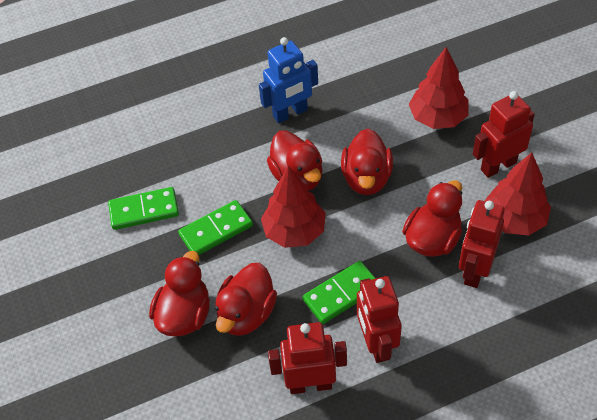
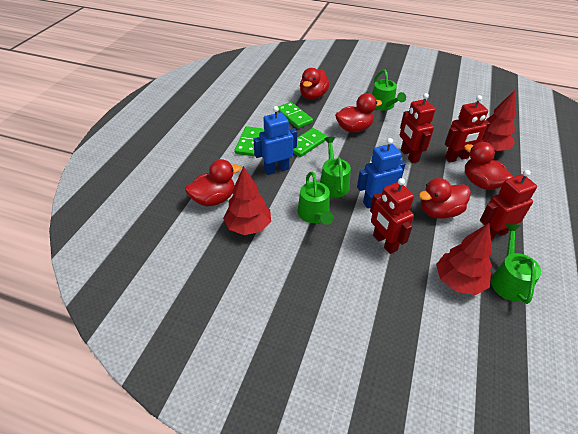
blue robot: 1 -> 2
green watering can: 0 -> 4

